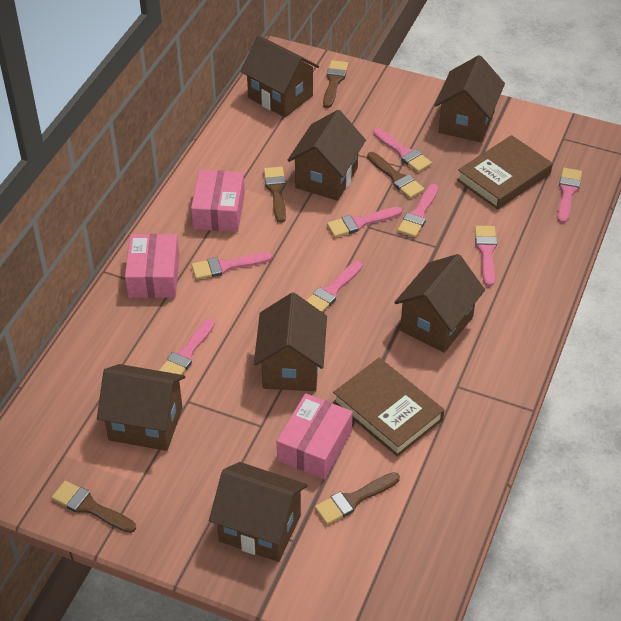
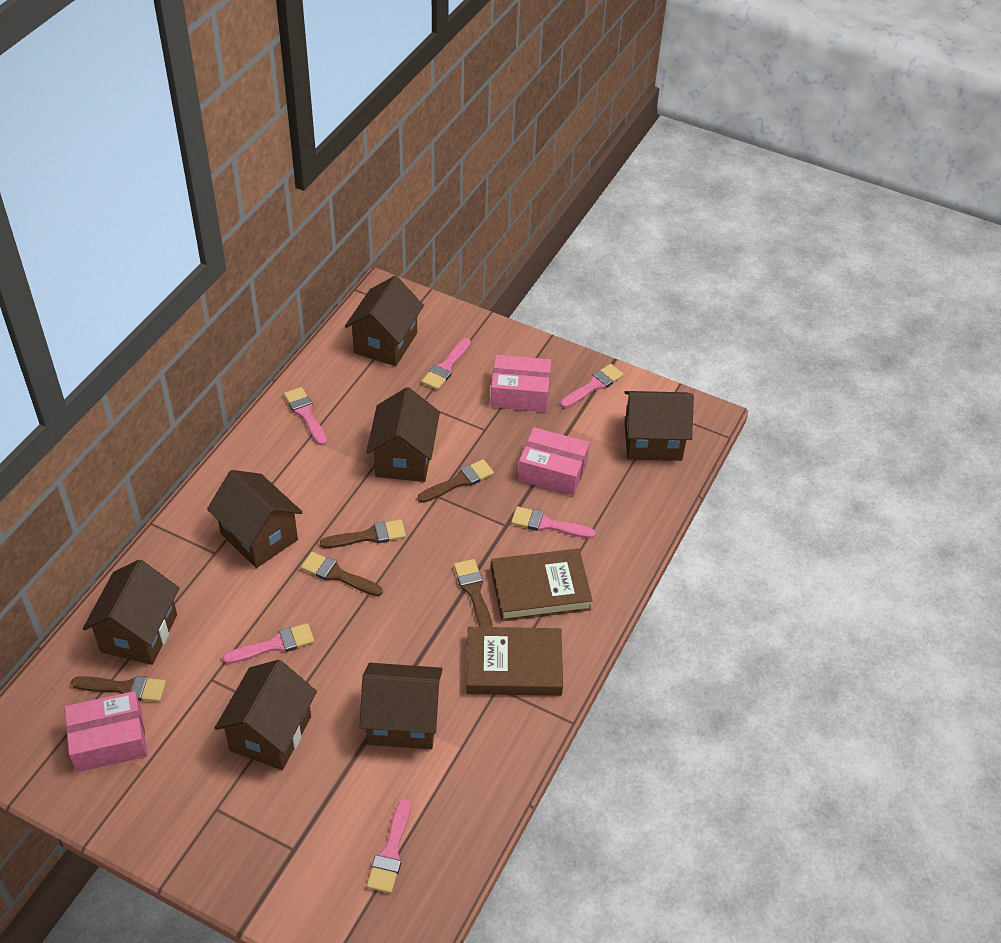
pink brush: 8 -> 6

